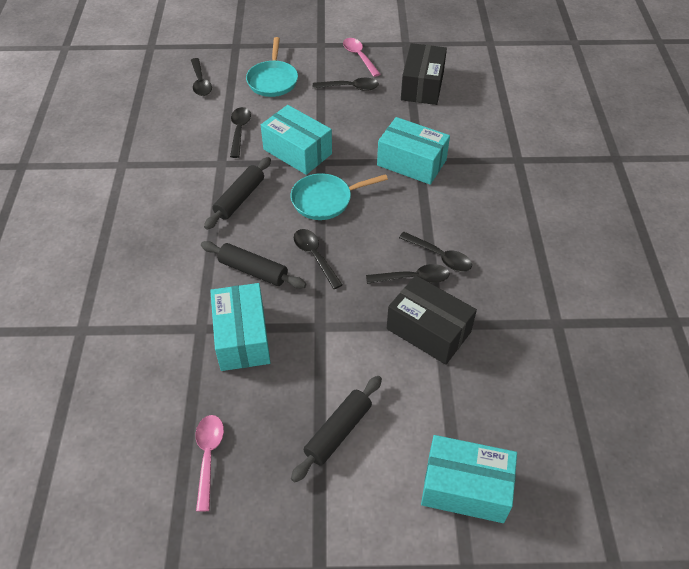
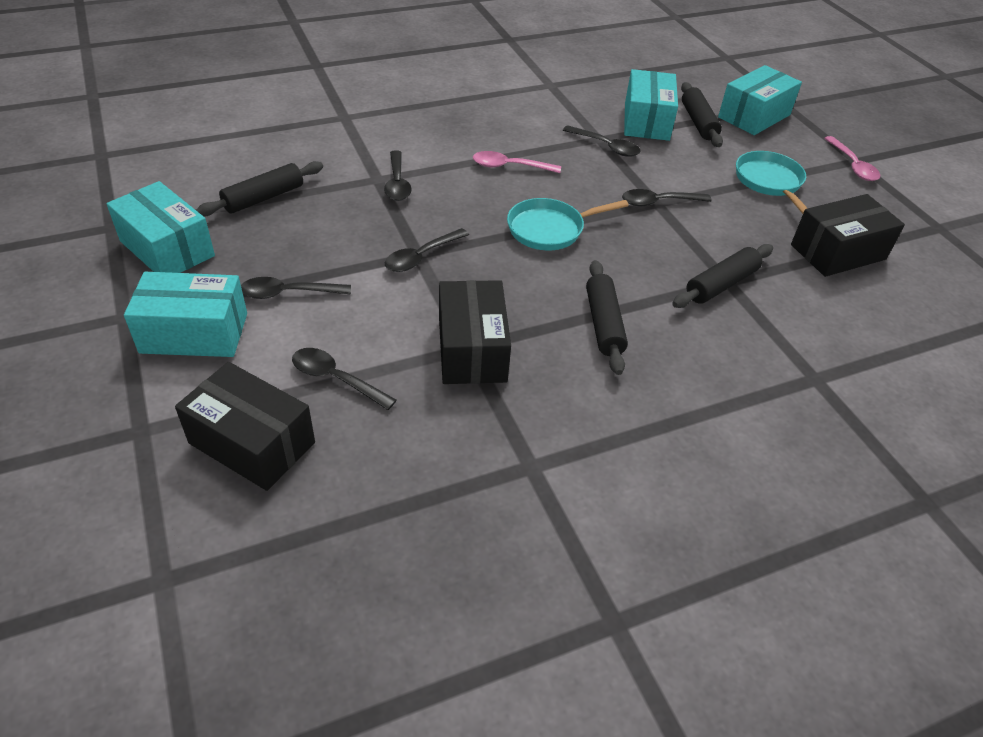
black box: 2 -> 3
black rolling pin: 3 -> 4

